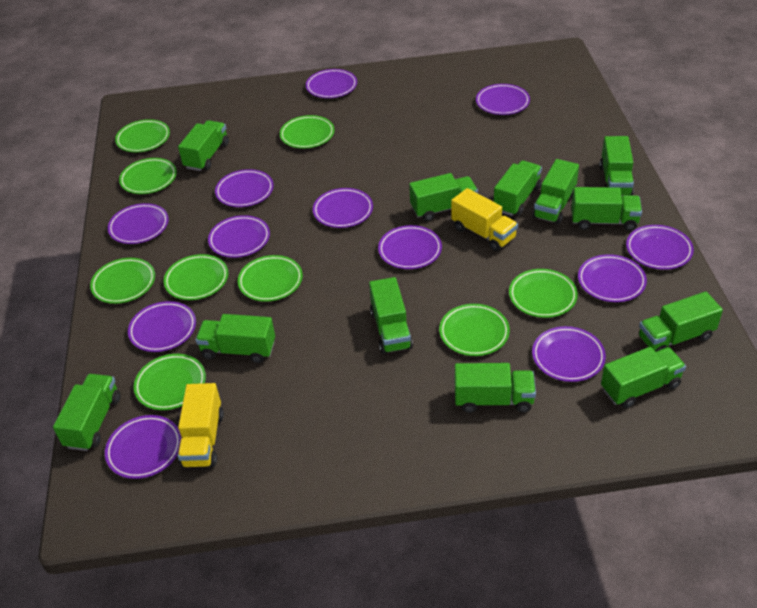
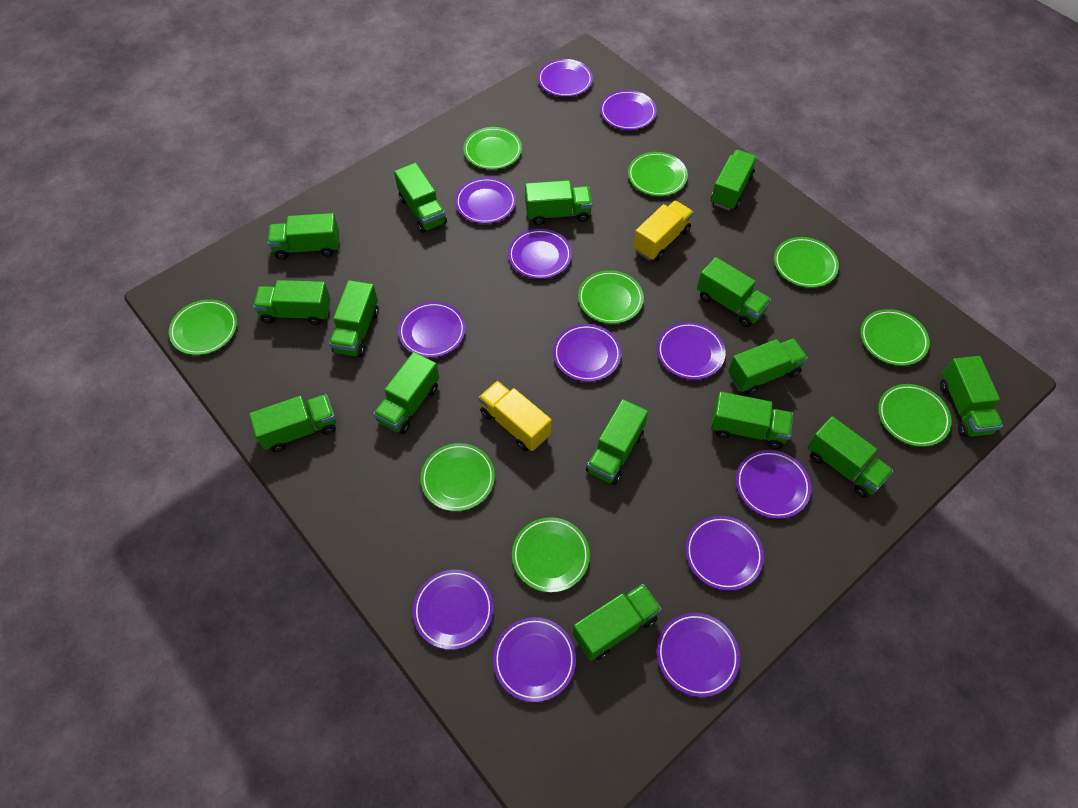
green truck: 12 -> 15

